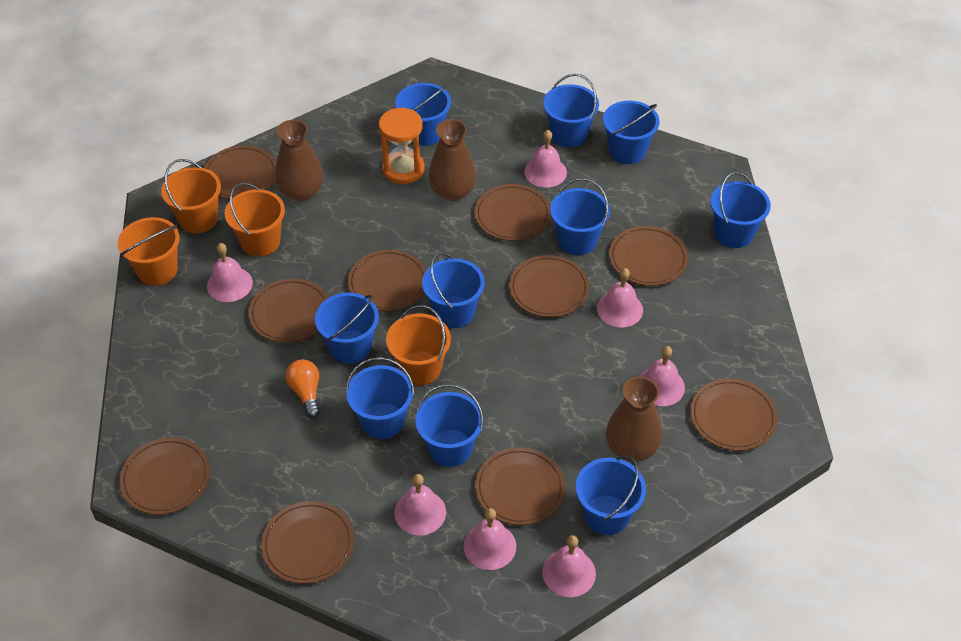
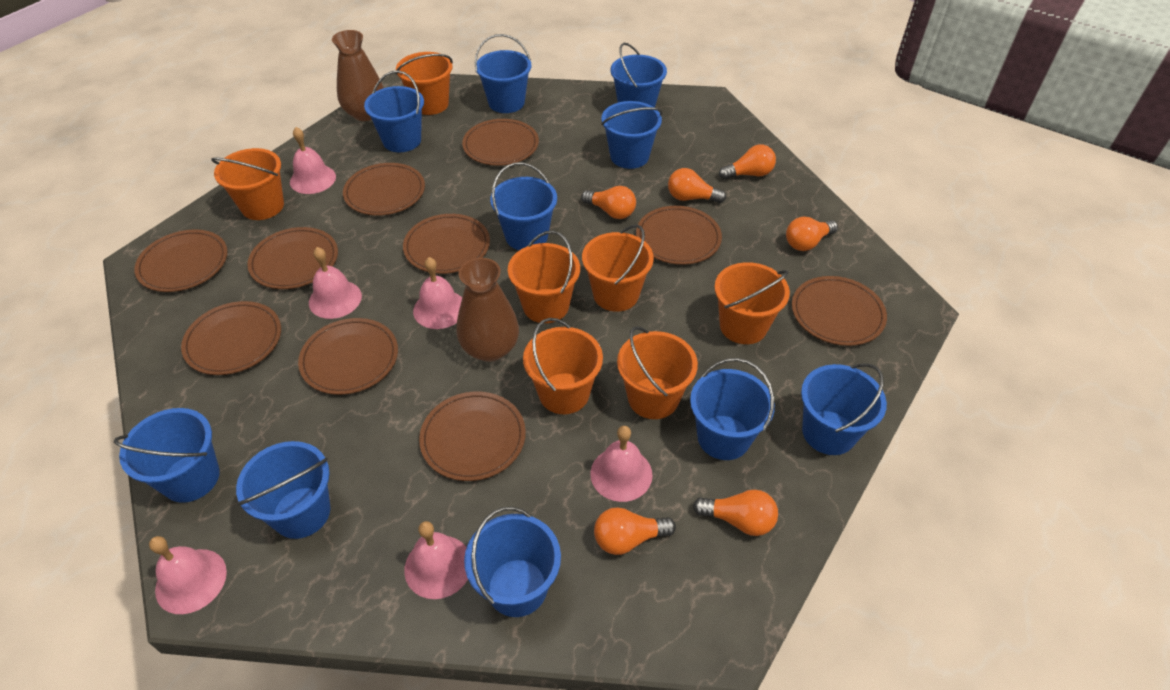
brown vase: 3 -> 2
orange bucket: 4 -> 7
orange hourglass: 1 -> 0
orange light bulb: 1 -> 6
pink bell: 7 -> 6

